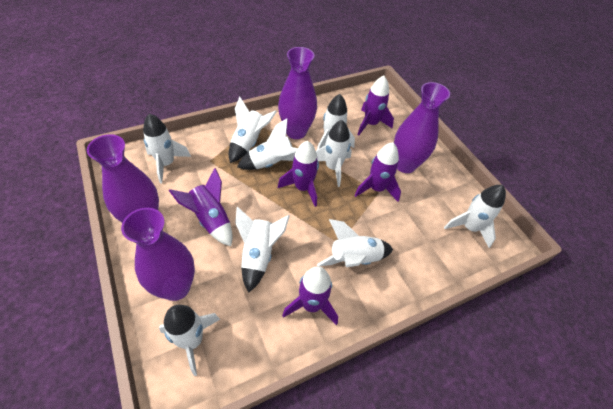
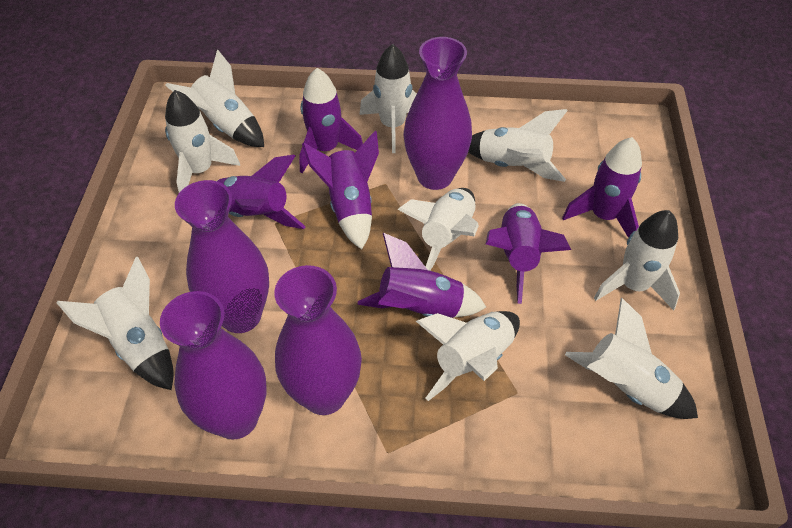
purple rocket: 5 -> 6

